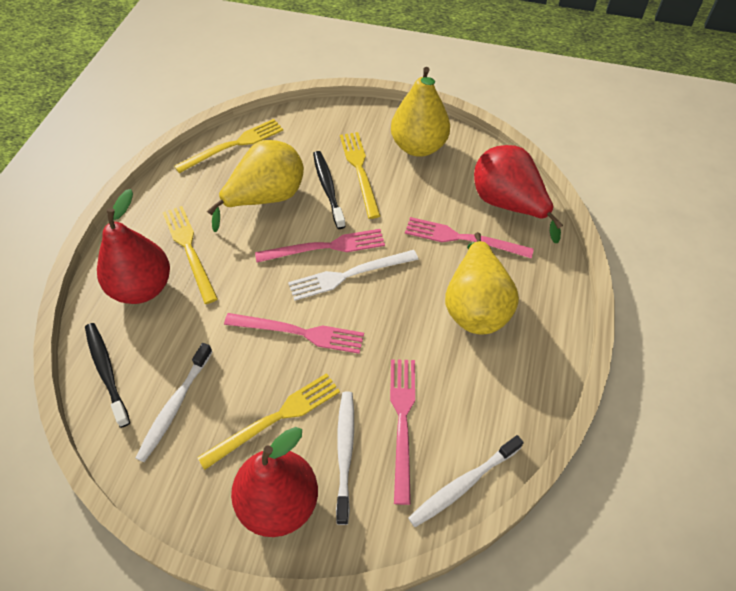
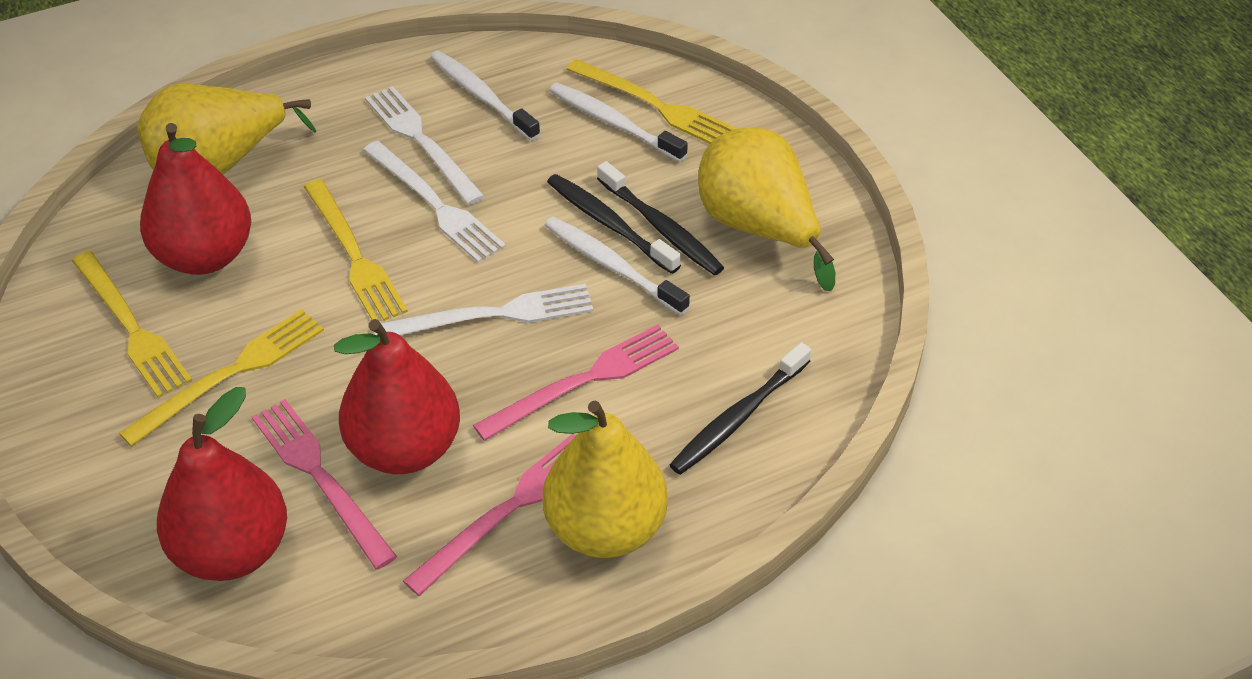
black toothbrush: 2 -> 3
pink fork: 4 -> 3
white fork: 1 -> 3

